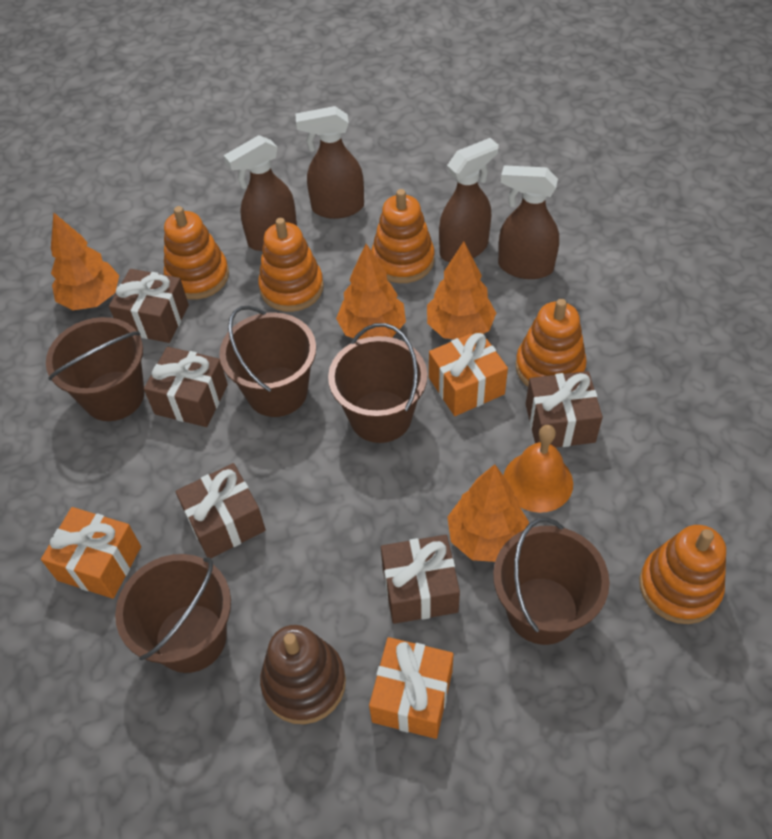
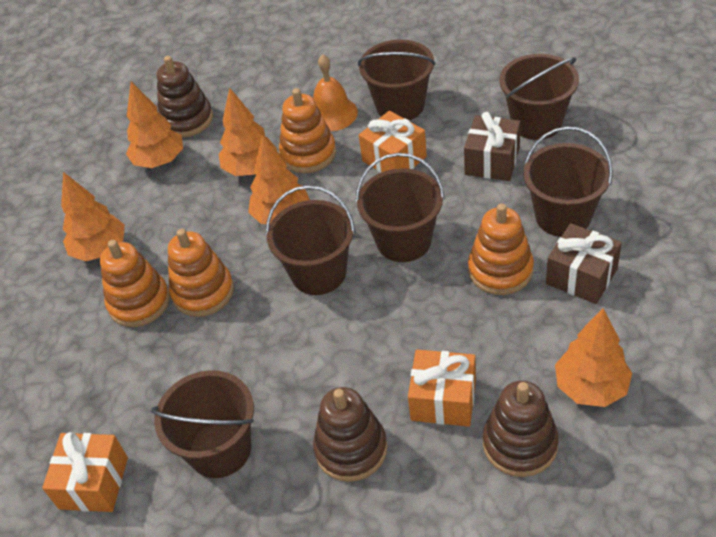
brown bucket: 5 -> 6
brown gift: 5 -> 2
brown spray bottle: 4 -> 0
brown stacking toy: 1 -> 3
orange stacking toy: 5 -> 4
orange tree: 4 -> 5

